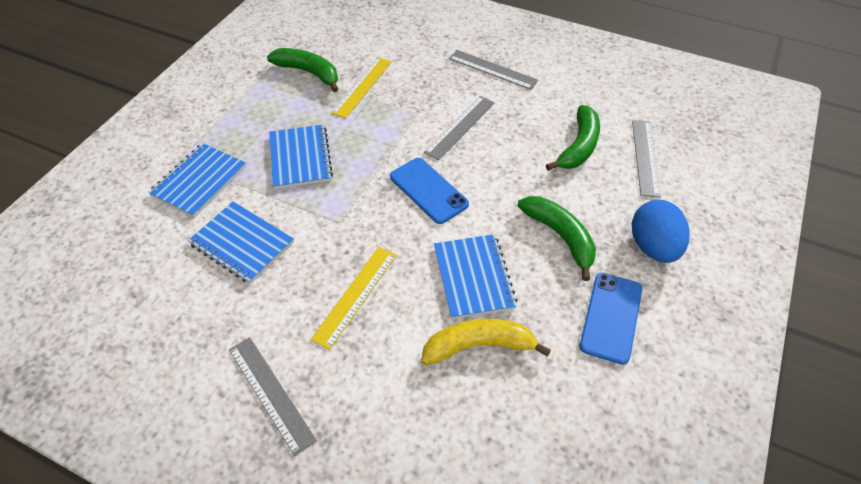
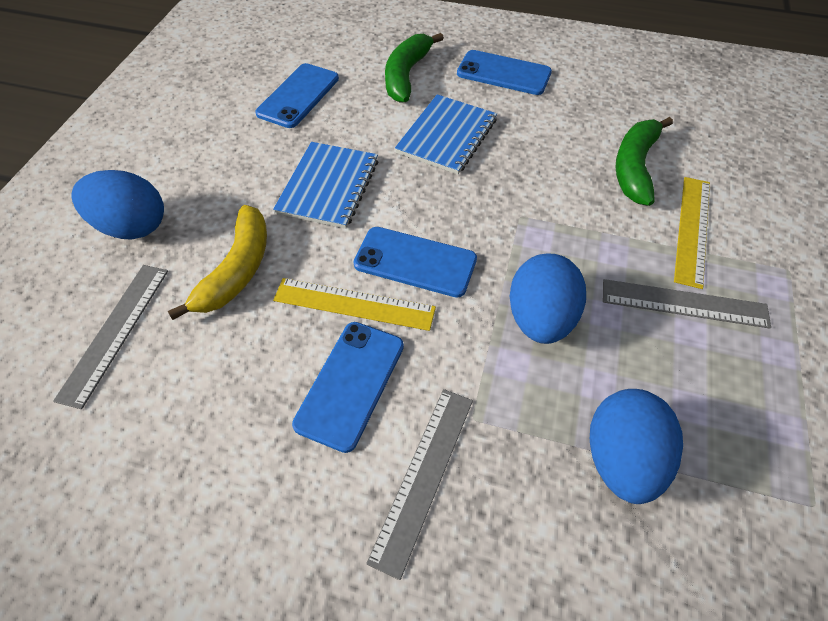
blue egg: 1 -> 3
blue notebook: 4 -> 2
blue phone: 2 -> 4
green banana: 3 -> 2
grey ruler: 4 -> 3

